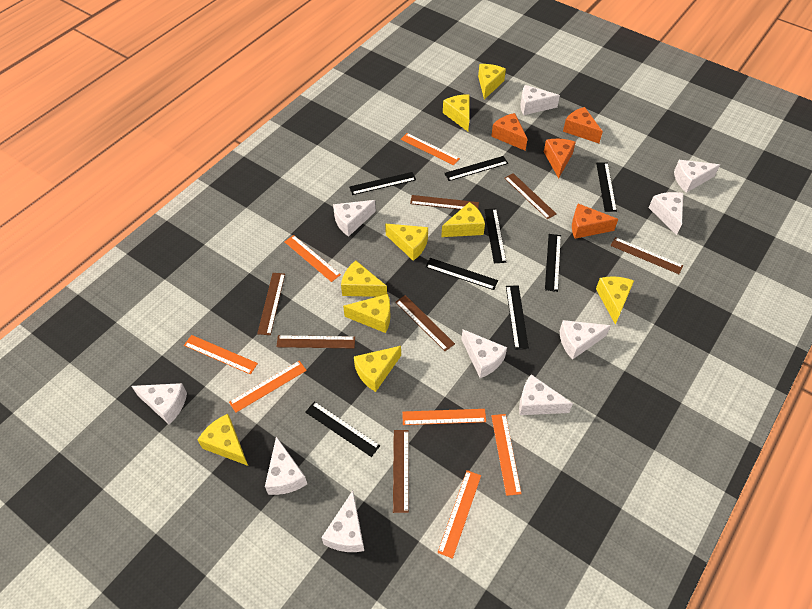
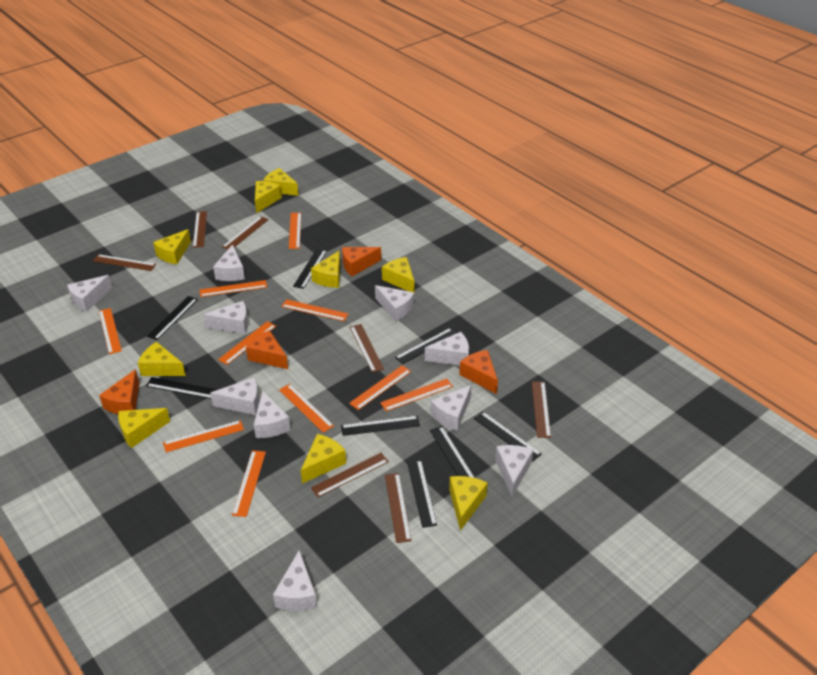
orange ruler: 7 -> 10

